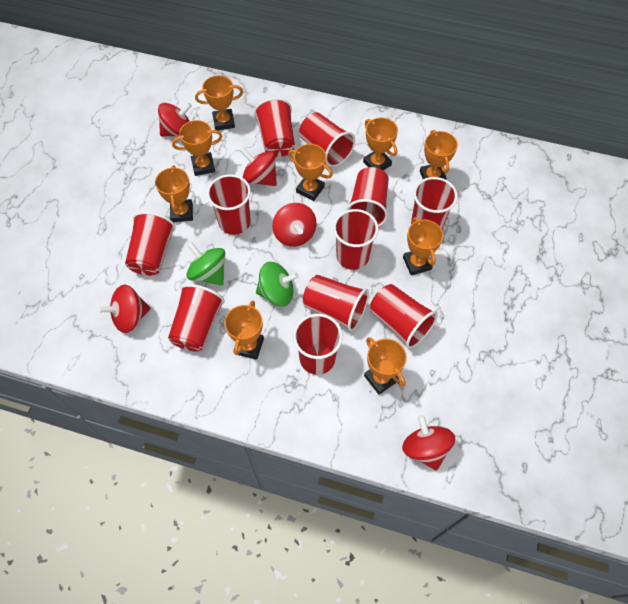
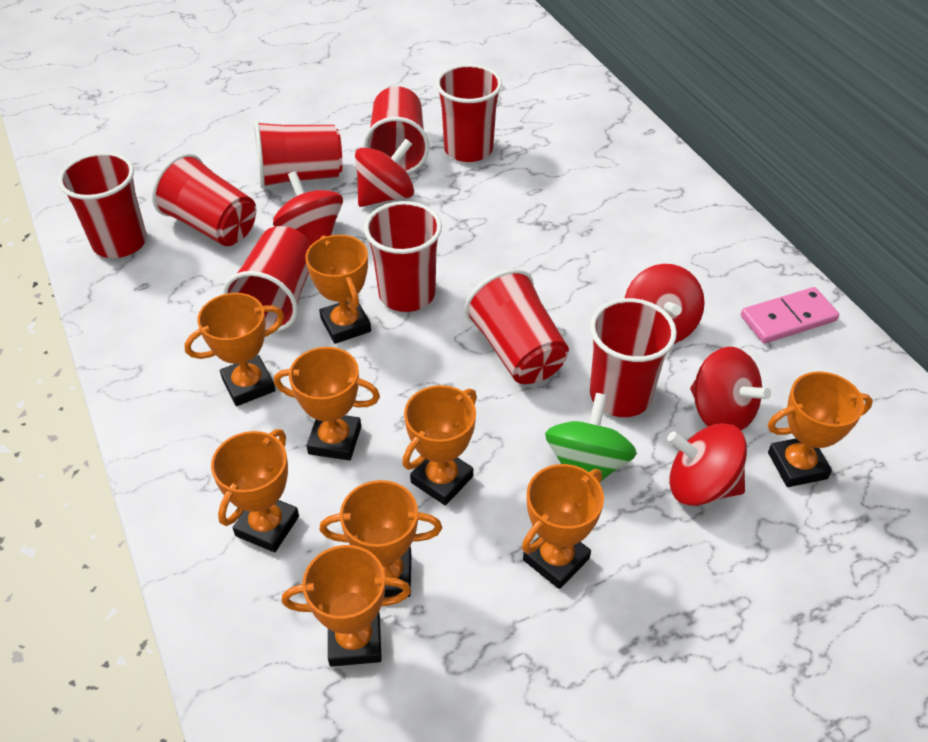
green spinning top: 2 -> 1
pink domino: 0 -> 1
red cup: 11 -> 9

